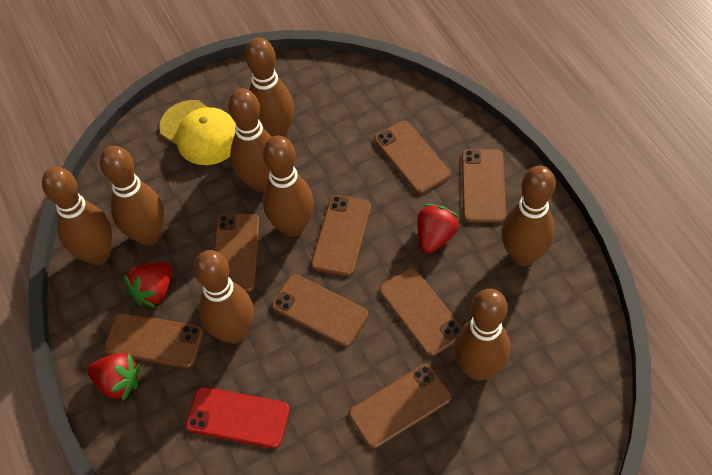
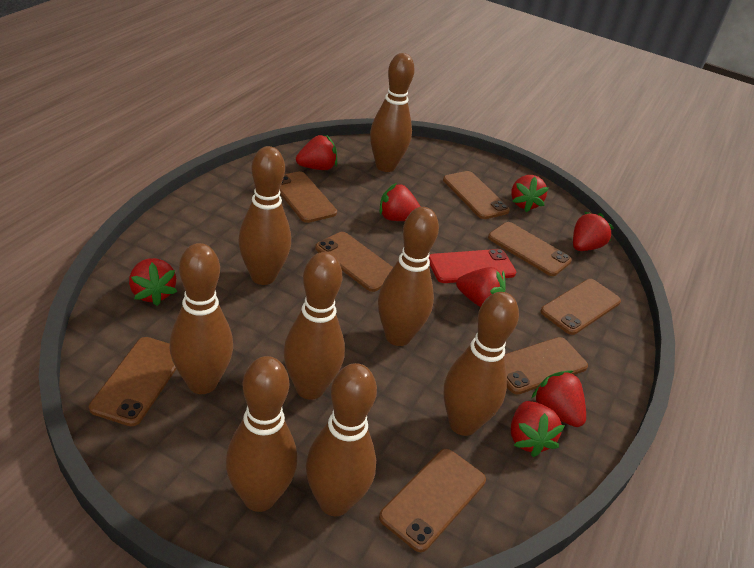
red strawberry: 3 -> 8
yellow cap: 1 -> 0

